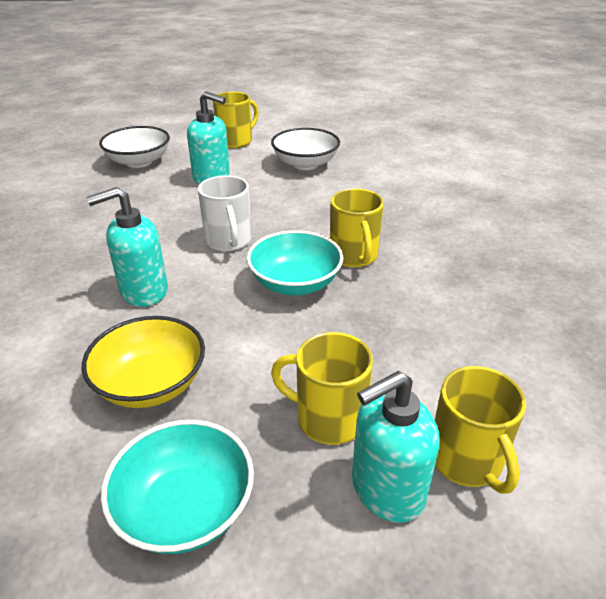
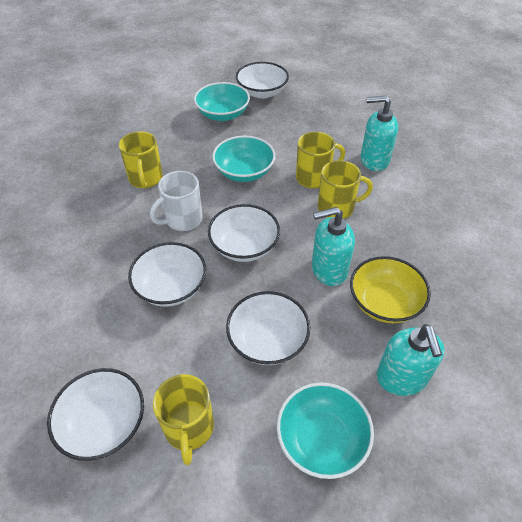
turquoise bowl: 2 -> 3
white bowl: 2 -> 5

